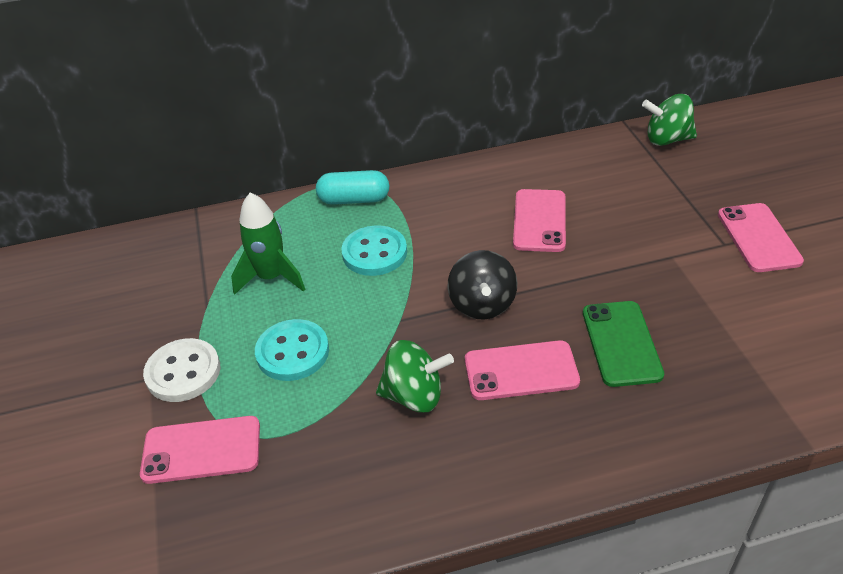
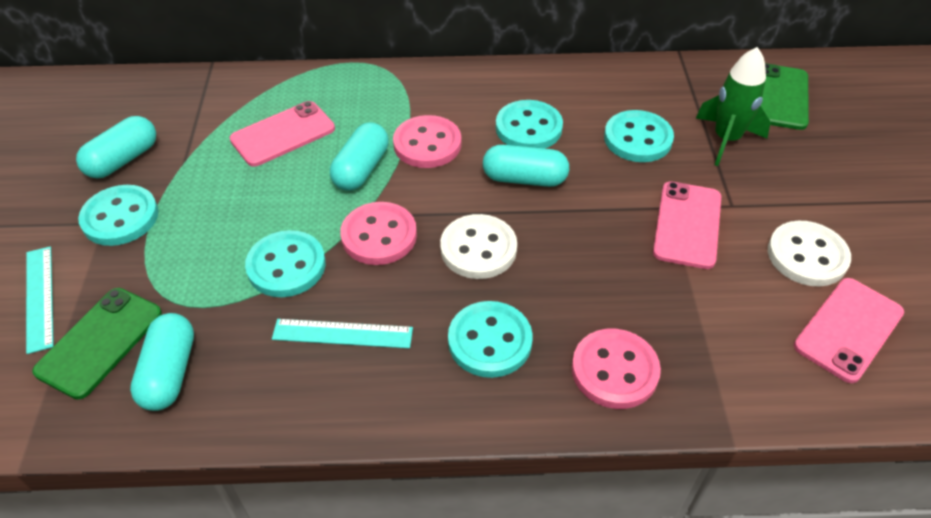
black spinning top: 1 -> 0
green phone: 1 -> 2
green spinning top: 2 -> 0
pink button: 0 -> 3
pink phone: 4 -> 3
turquoise button: 2 -> 5
turquoise capsule: 1 -> 4
turquoise ruler: 0 -> 2
white button: 1 -> 2

